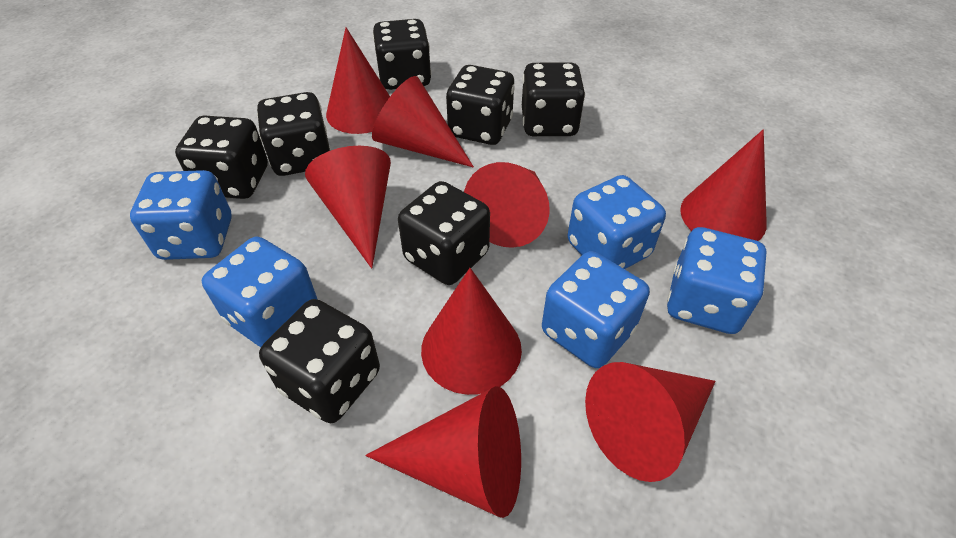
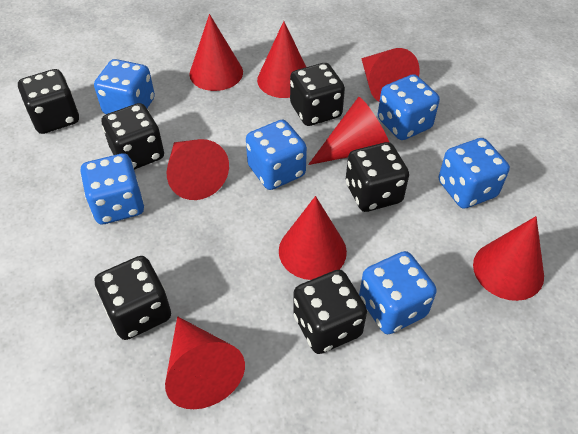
black dice: 7 -> 6
blue dice: 5 -> 6

